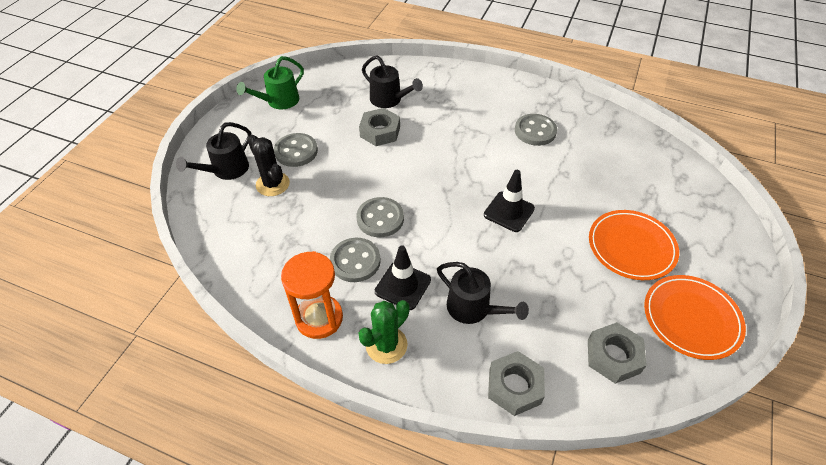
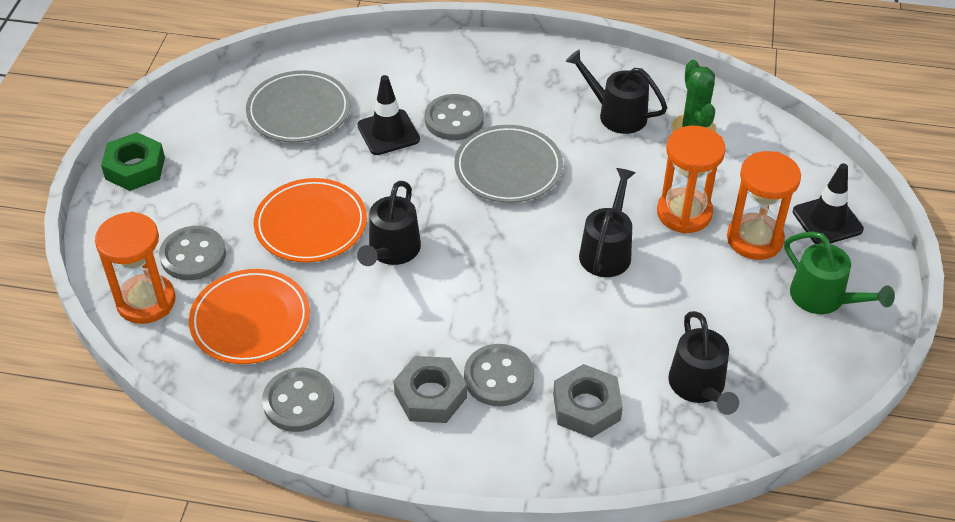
black cactus: 1 -> 0
black watering can: 3 -> 4
green nut: 0 -> 1
grey nut: 3 -> 2
grey plate: 0 -> 2
orange hourglass: 1 -> 3

